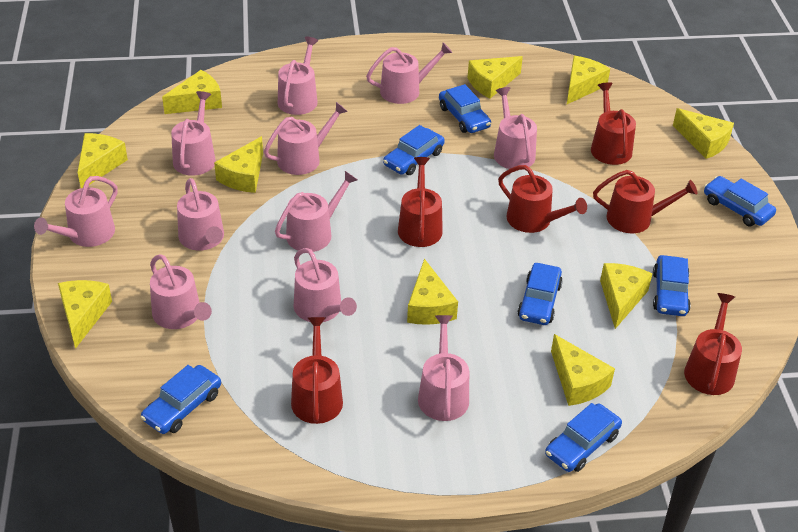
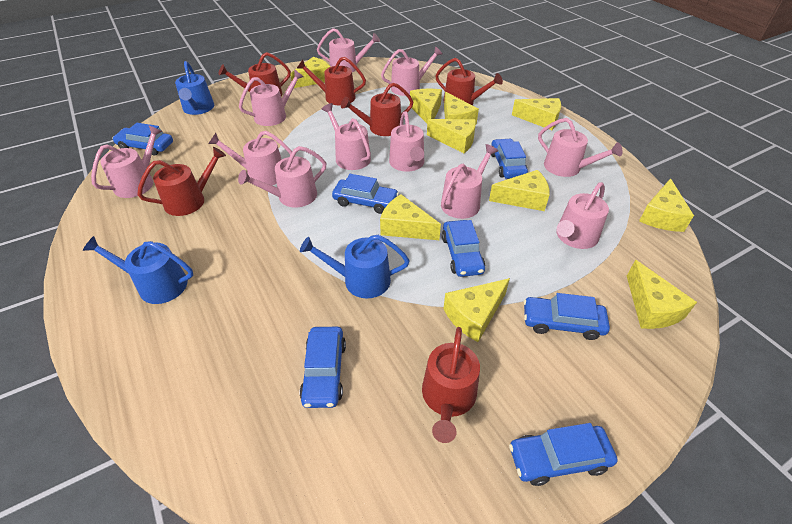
blue watering can: 0 -> 3

